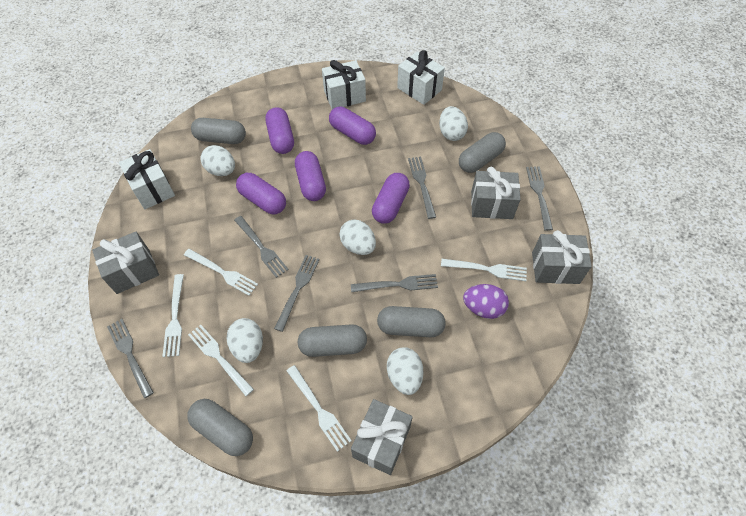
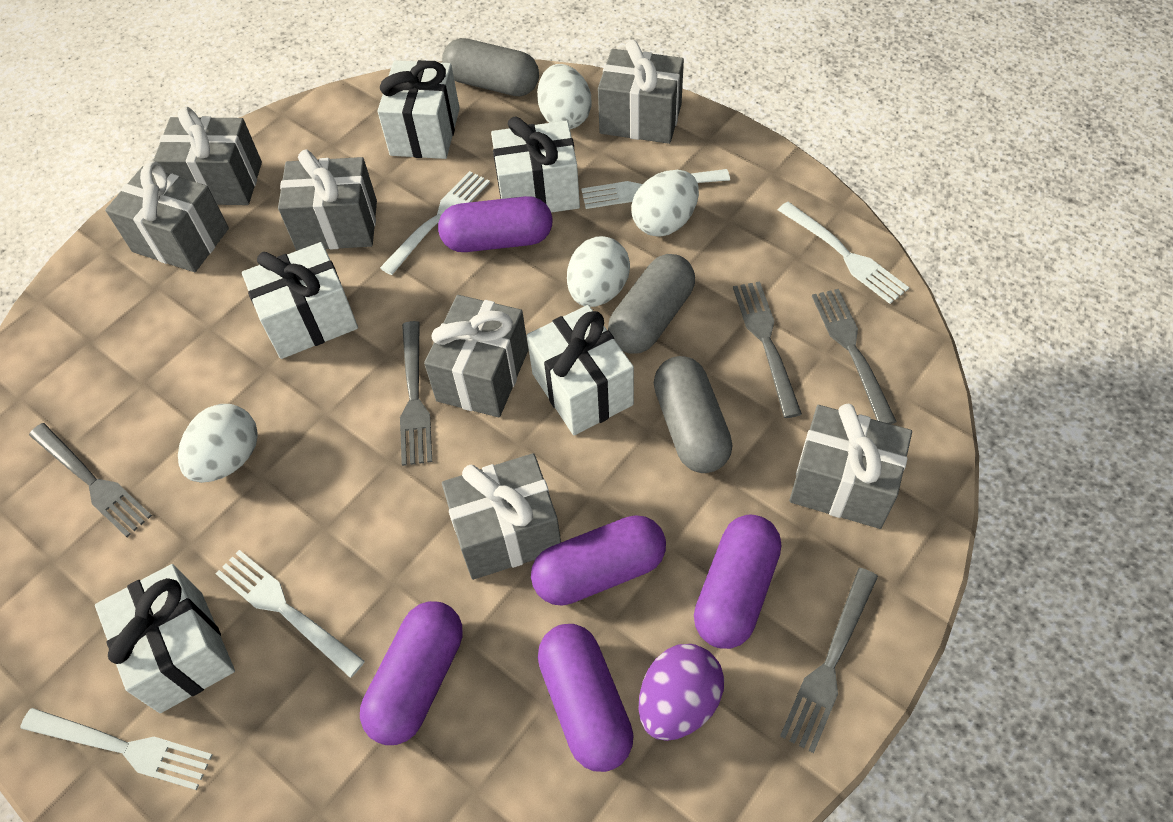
grey capsule: 5 -> 3
grey fork: 6 -> 5
grey gift: 4 -> 7
white egg: 5 -> 4
white gift: 3 -> 5

